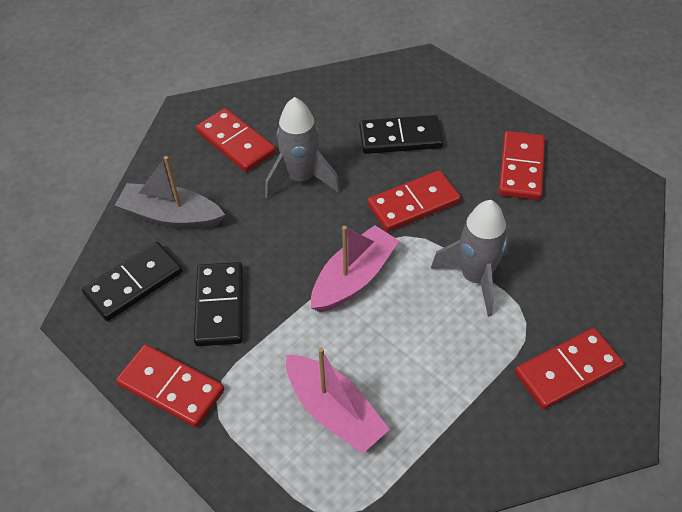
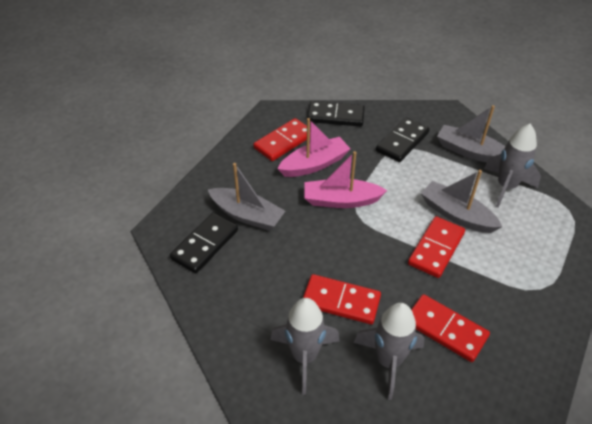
grey boat: 1 -> 3
grey rocket: 2 -> 3
red domino: 5 -> 4

